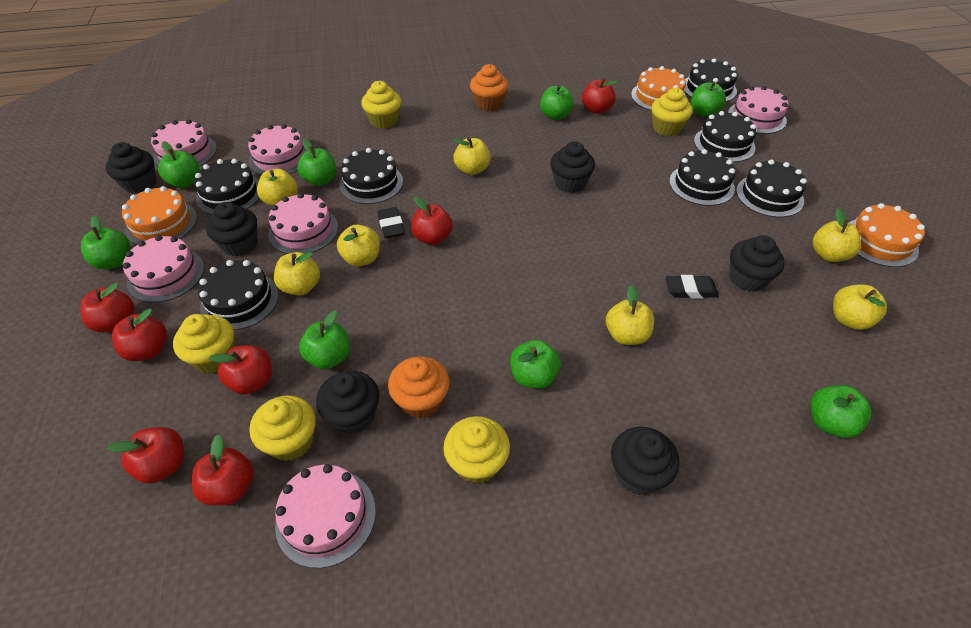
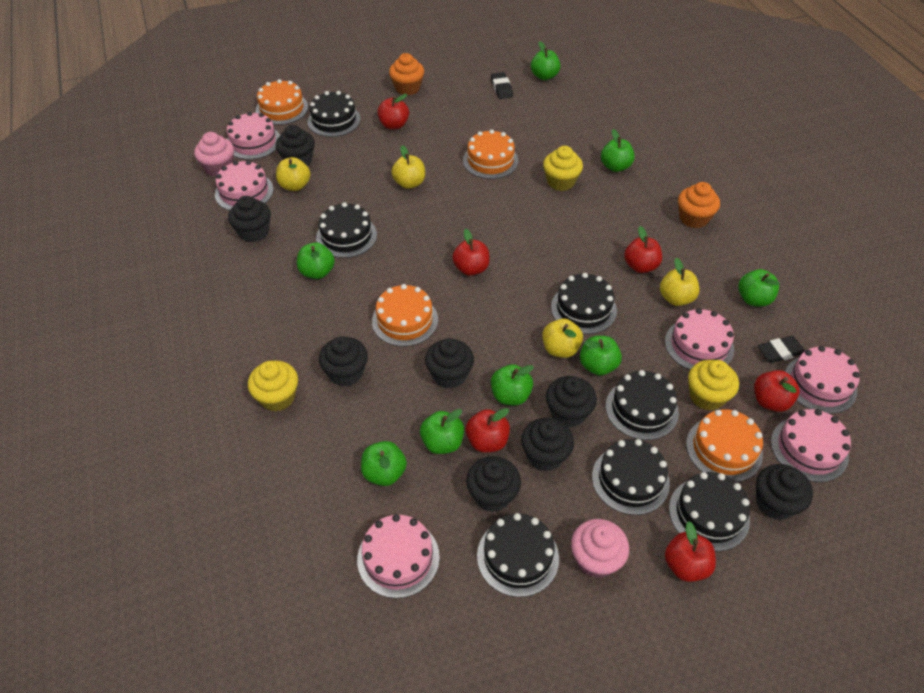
black cupcake: 6 -> 8
orange cake: 3 -> 4
pink cupcake: 0 -> 2
red apple: 7 -> 6
yellow apple: 7 -> 4
yellow cupcake: 5 -> 3

